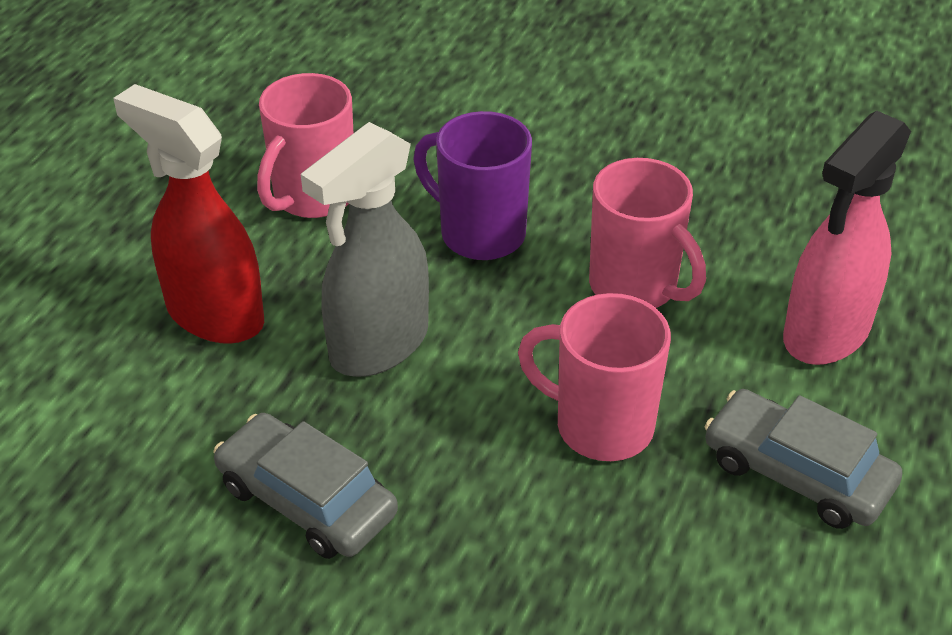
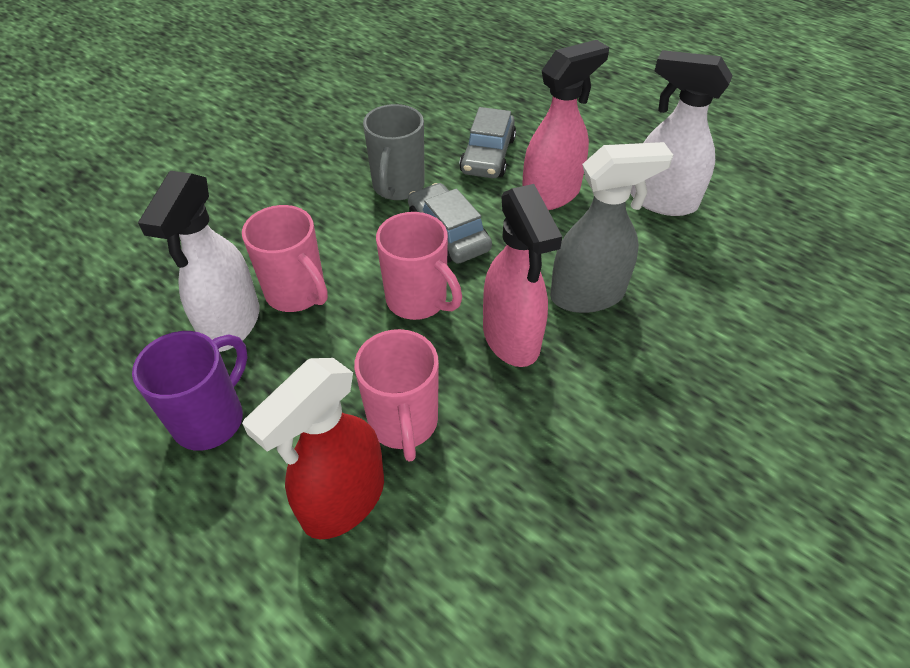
grey mug: 0 -> 1
pink spray bottle: 1 -> 2
white spray bottle: 0 -> 2

